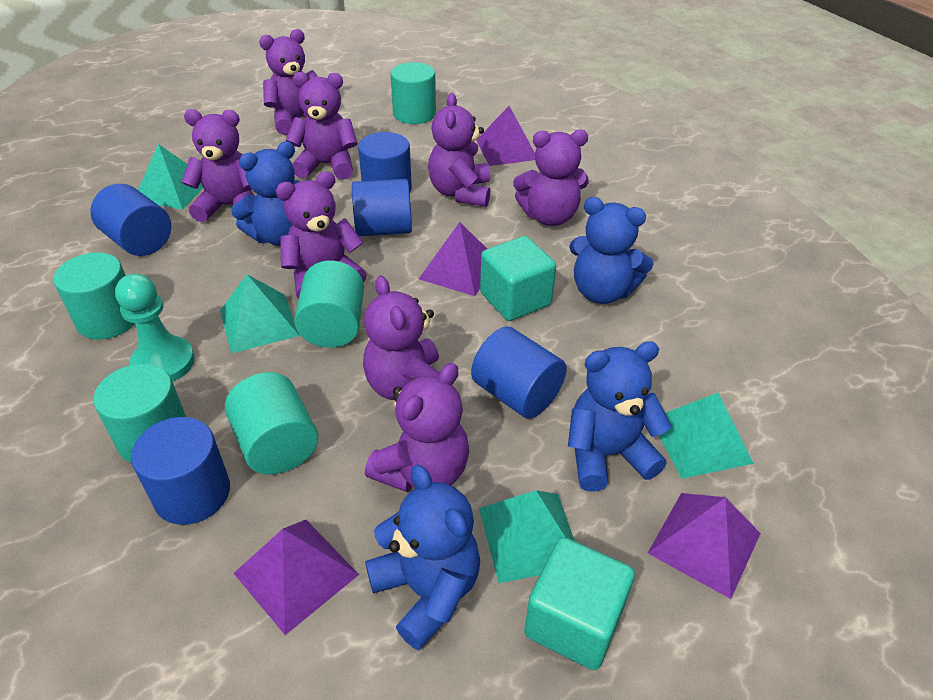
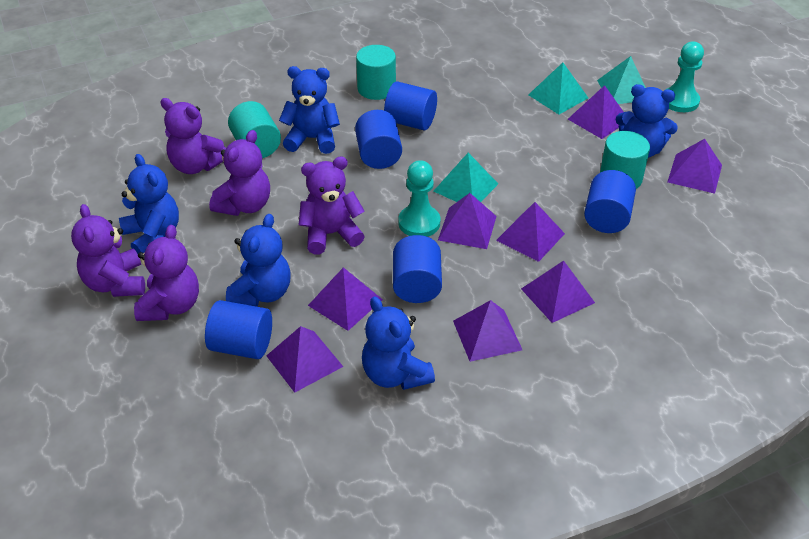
blue teddy bear: 4 -> 5
purple pyramid: 4 -> 8
purple teddy bear: 8 -> 5
turquoise cube: 2 -> 0
turquoise cylinder: 5 -> 3
turquoise pawn: 1 -> 2
turquoise pyramid: 4 -> 3

